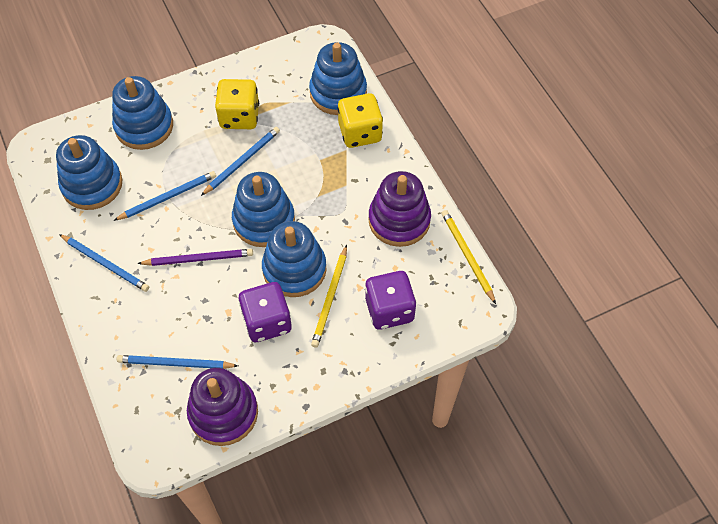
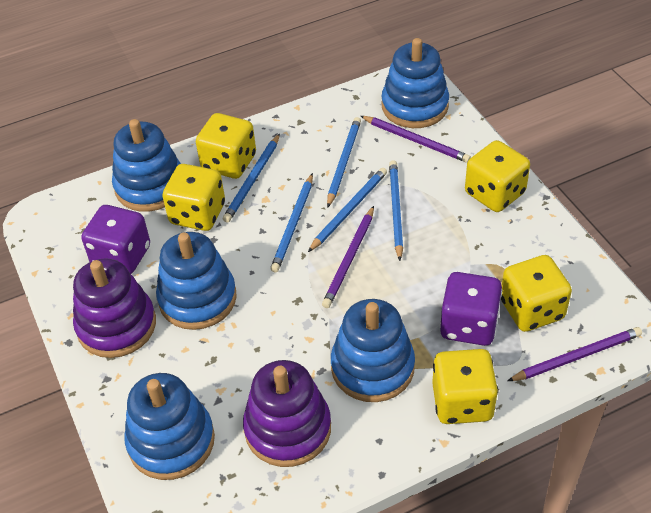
blue pencil: 4 -> 5
purple pencil: 1 -> 3
yellow dice: 2 -> 5
yellow pencil: 2 -> 0

